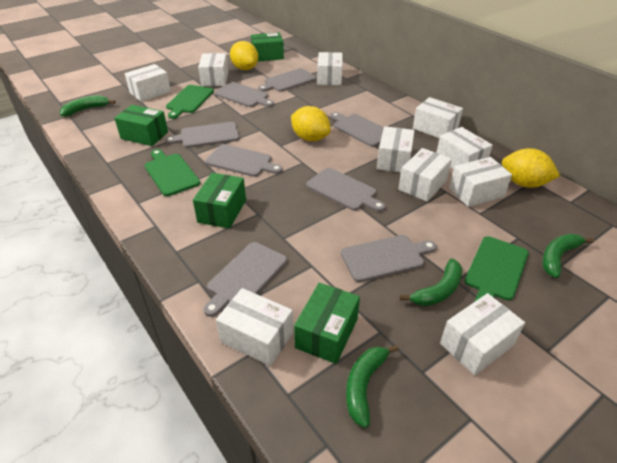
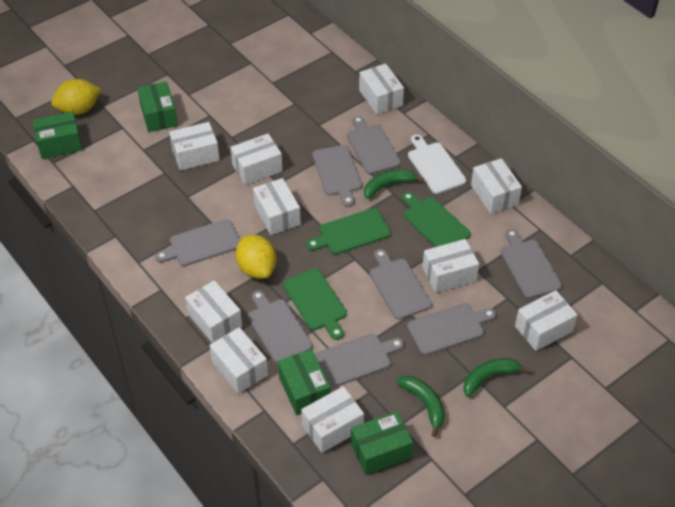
green banana: 4 -> 3
white cutting board: 0 -> 1
yellow lemon: 3 -> 2

